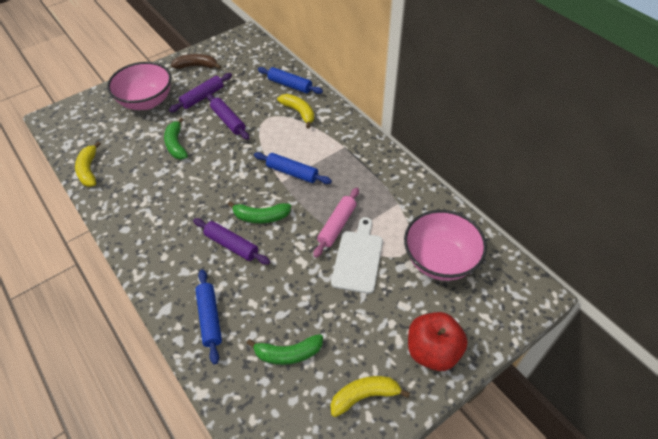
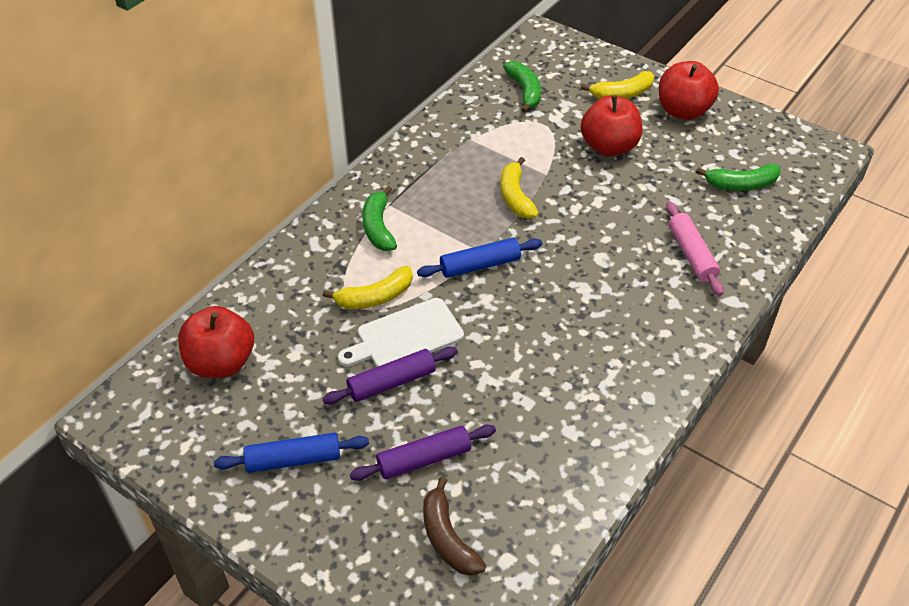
blue rolling pin: 3 -> 2
pink bowl: 2 -> 0
purple rolling pin: 3 -> 2
red apple: 1 -> 3

